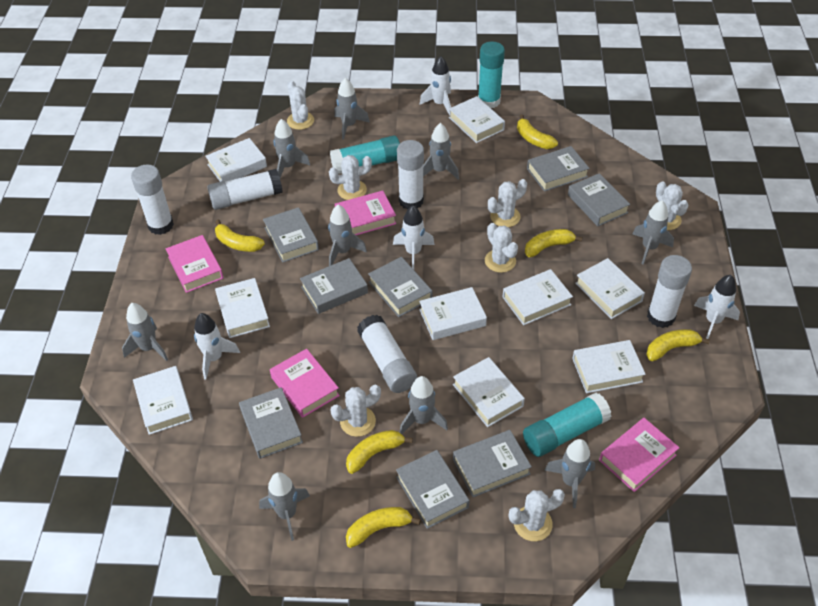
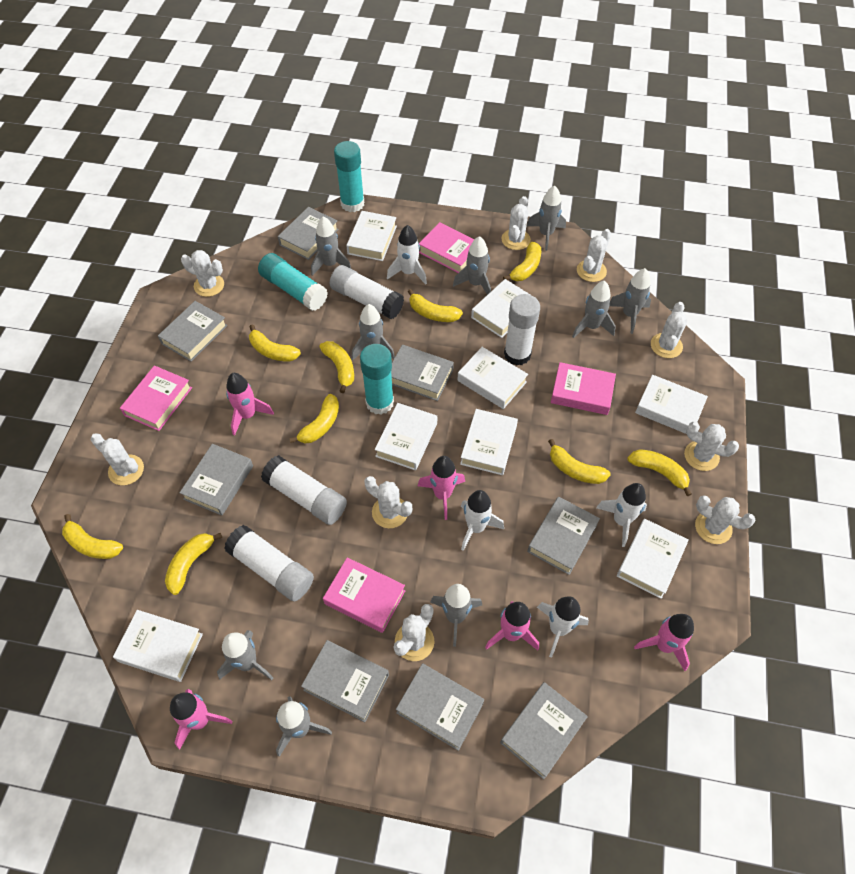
pink rocket: 0 -> 5
white book: 9 -> 8
white cactus: 7 -> 9
white glue stick: 5 -> 4
yellow banana: 6 -> 9

